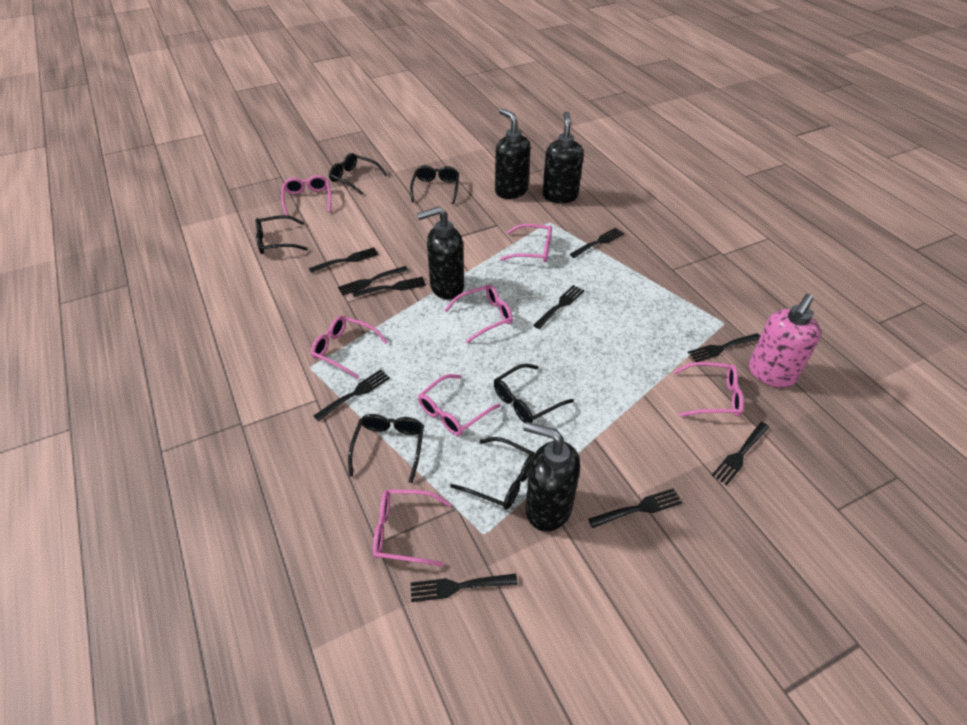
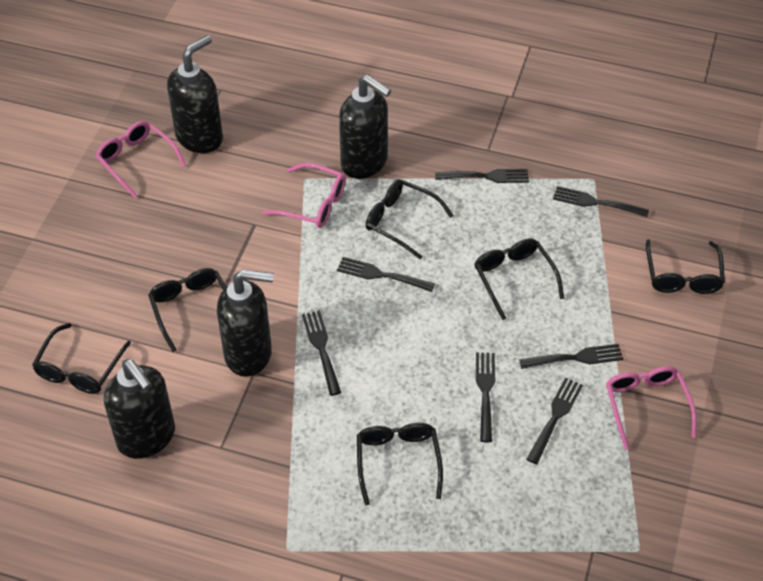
black fork: 10 -> 7
pink glasses: 7 -> 3
pink soap dispenser: 1 -> 0

